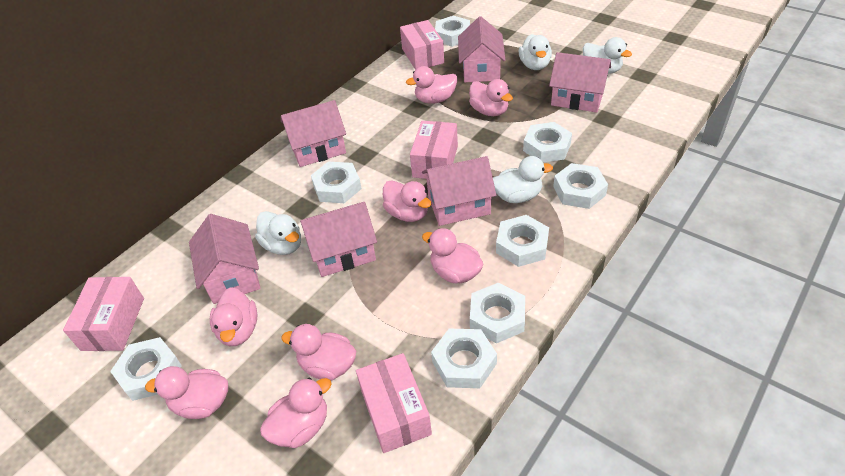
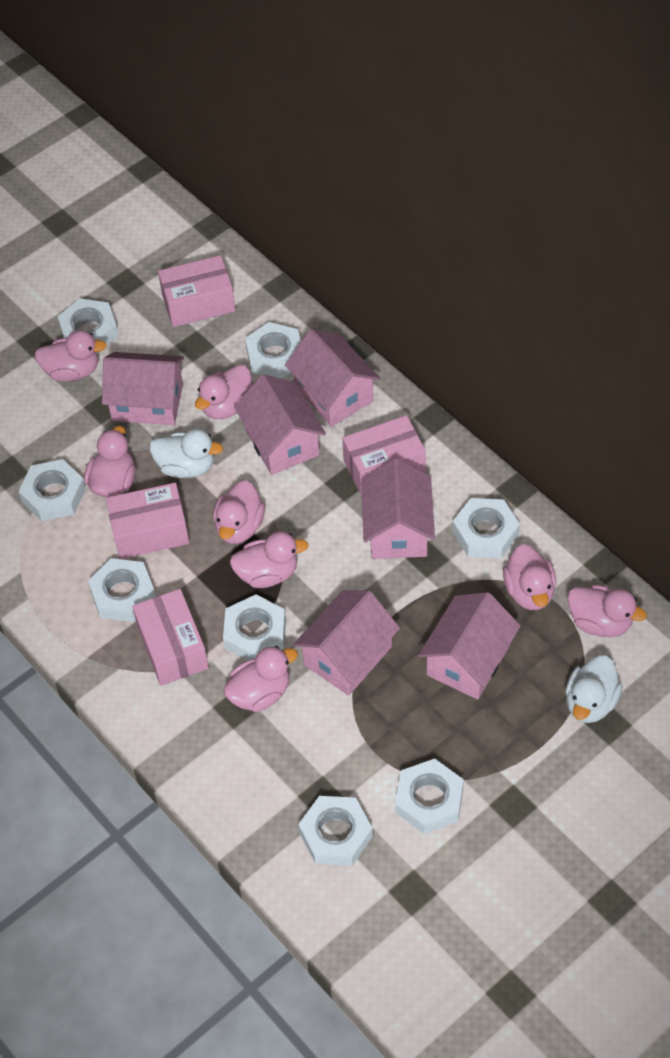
white duck: 4 -> 2

